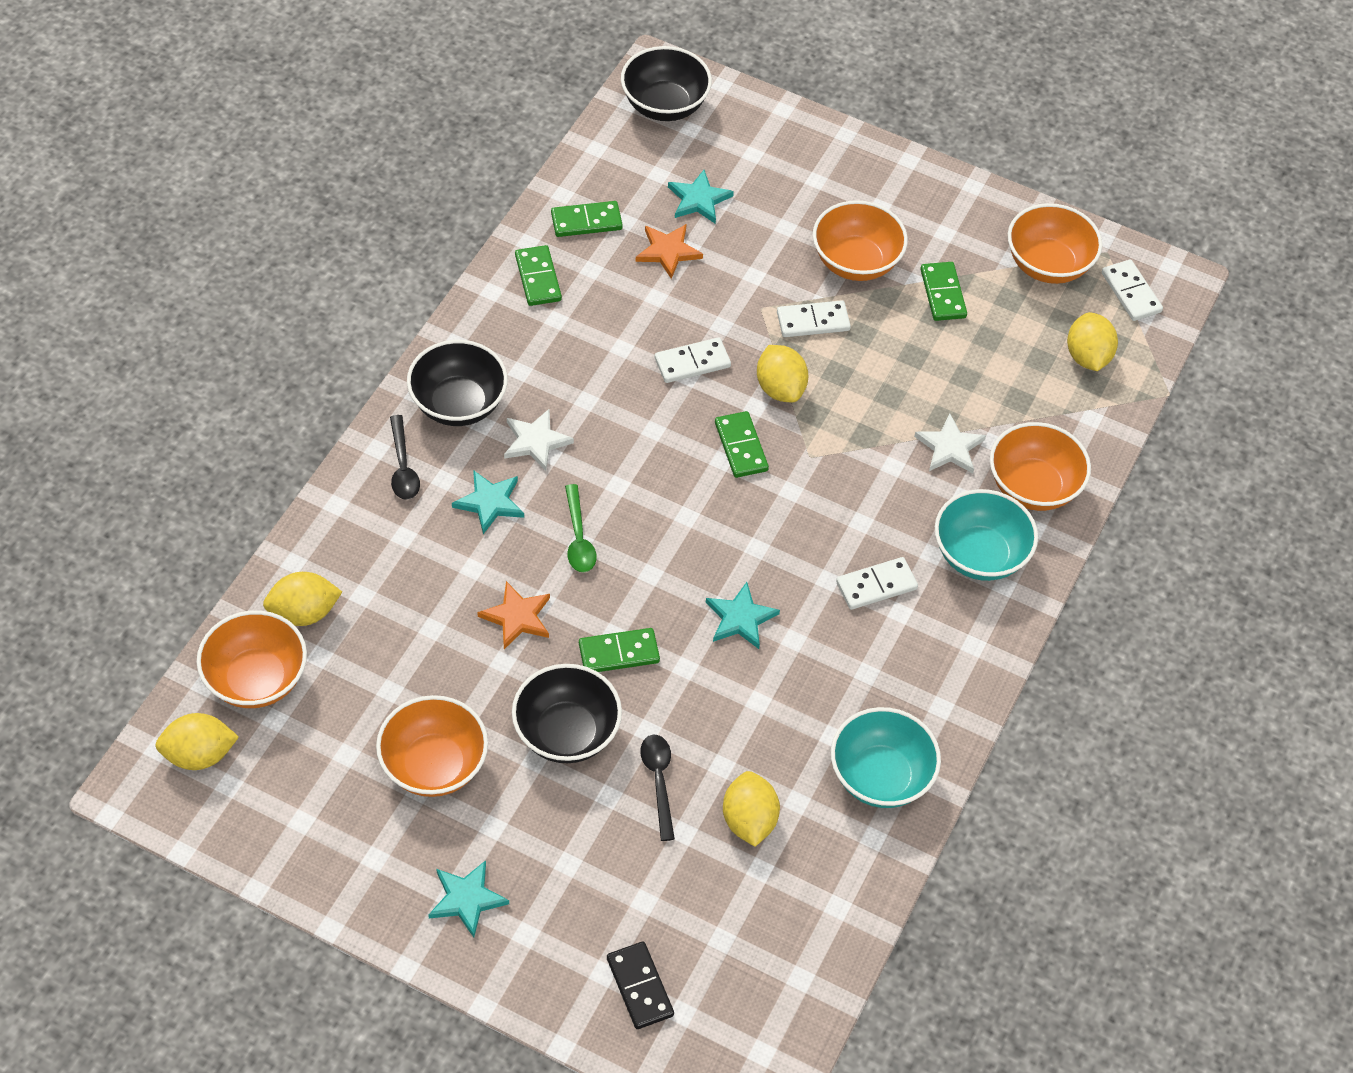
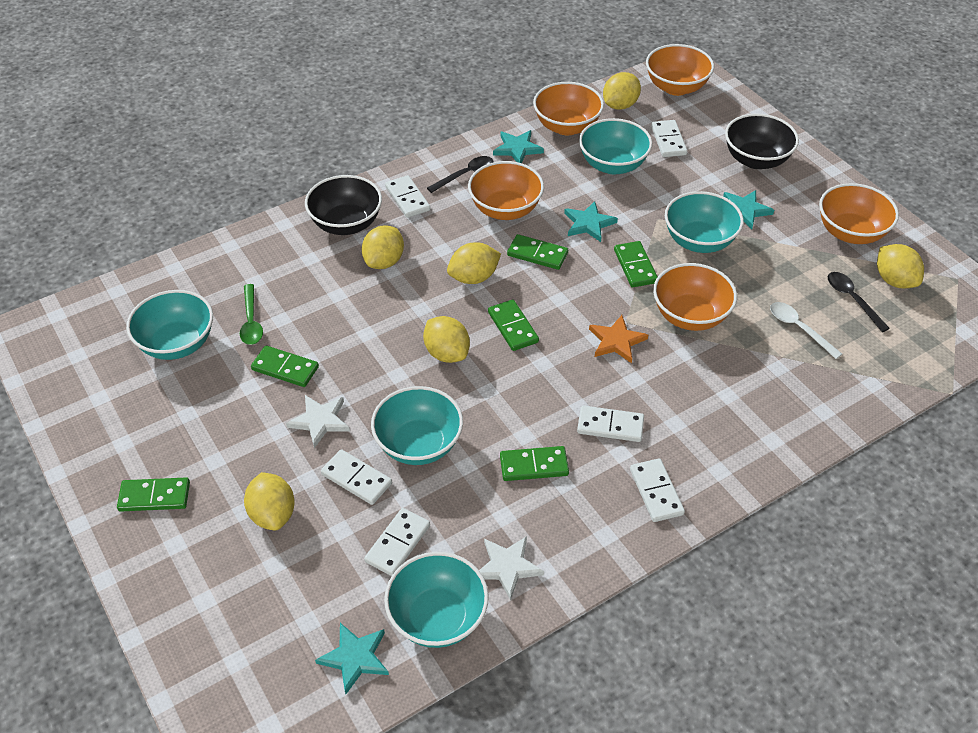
black bowl: 3 -> 2
black domino: 1 -> 0
green domino: 5 -> 6
orange star: 2 -> 1
turquoise bowl: 2 -> 5
white domino: 4 -> 6
white spoon: 0 -> 1
yellow lemon: 5 -> 6

